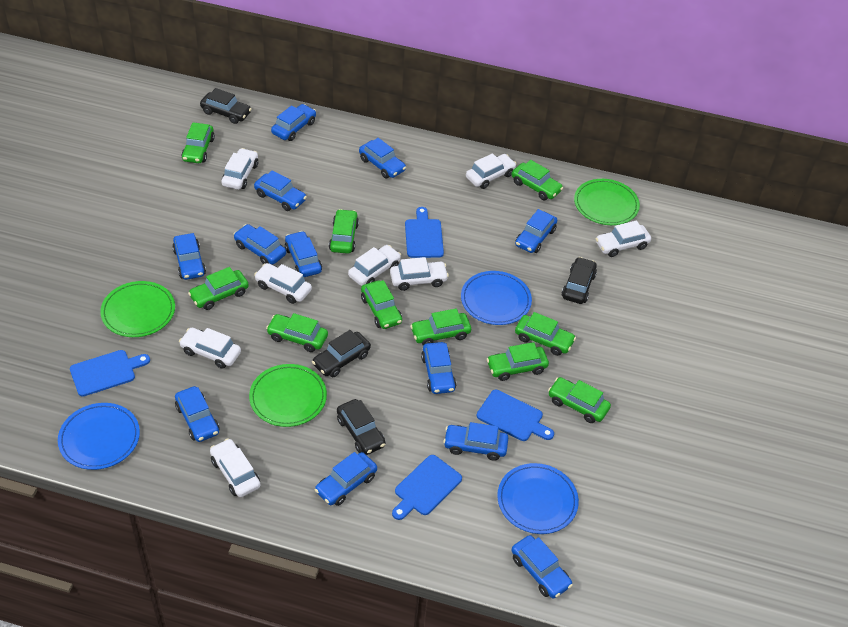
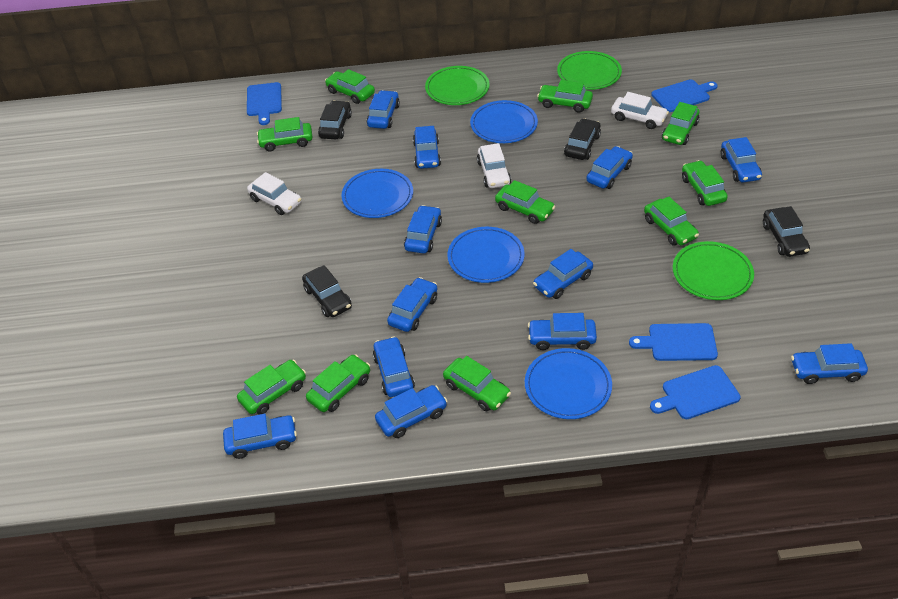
blue plate: 3 -> 4
white car: 8 -> 3

